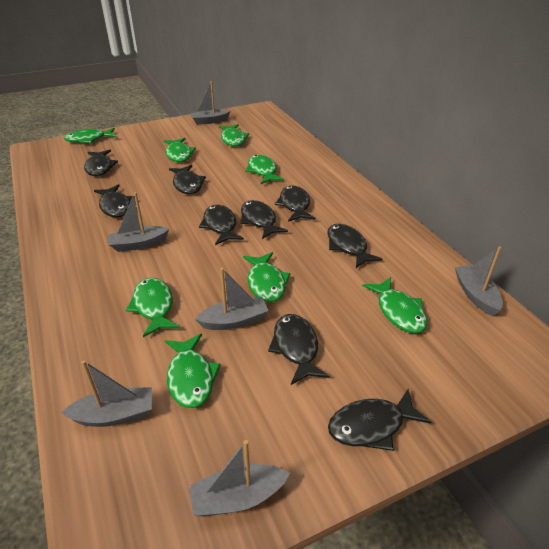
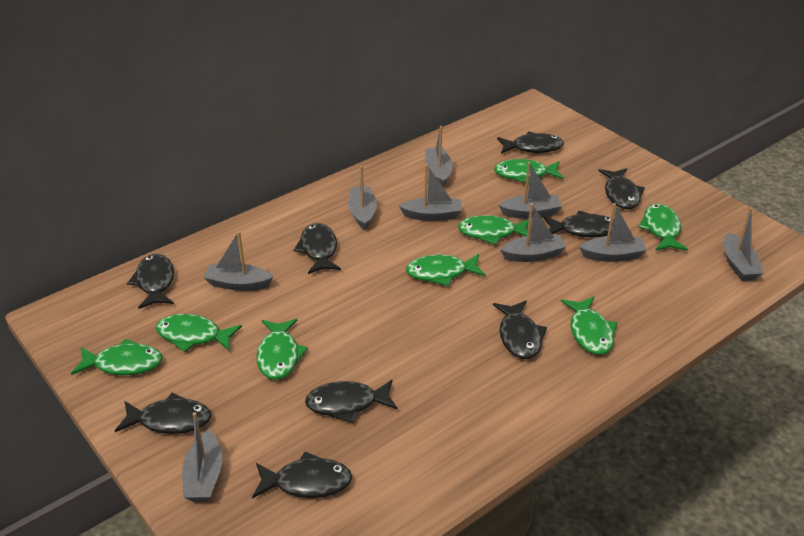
grey boat: 6 -> 9

